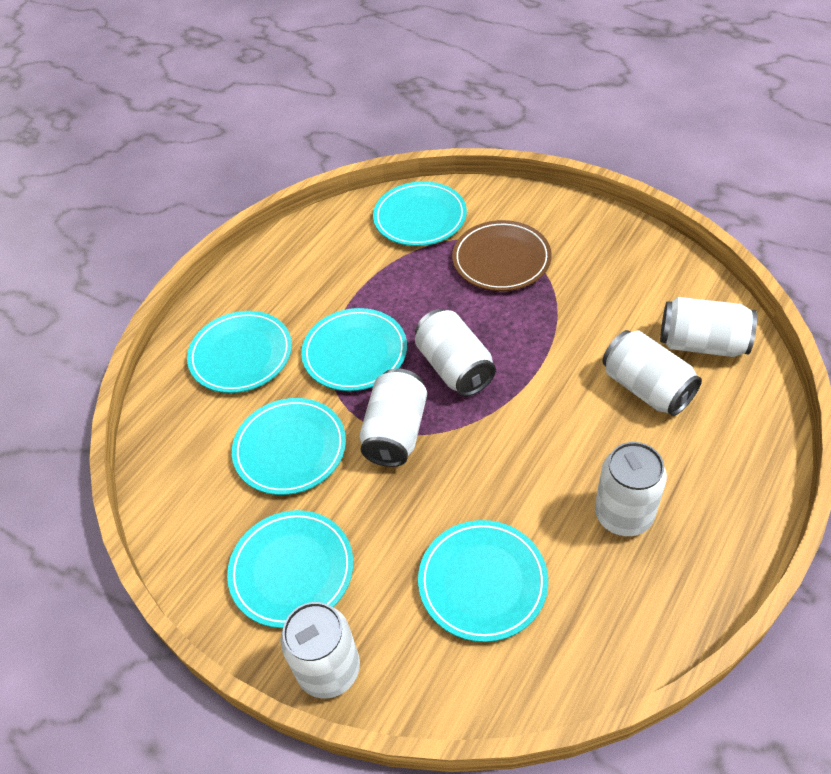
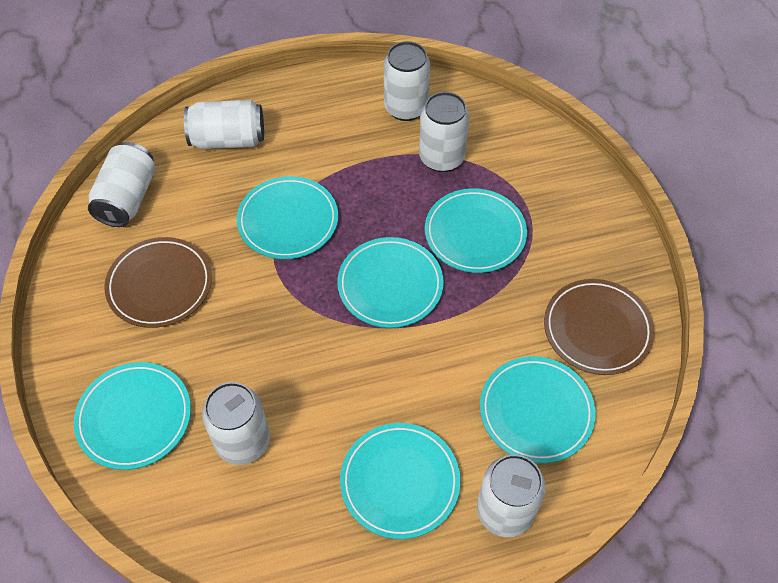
brown plate: 1 -> 2

